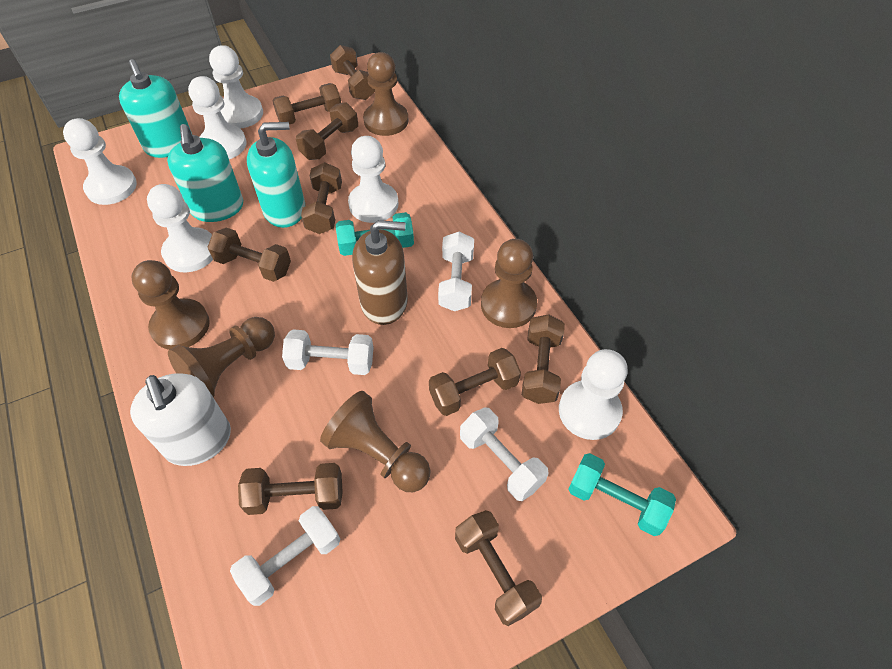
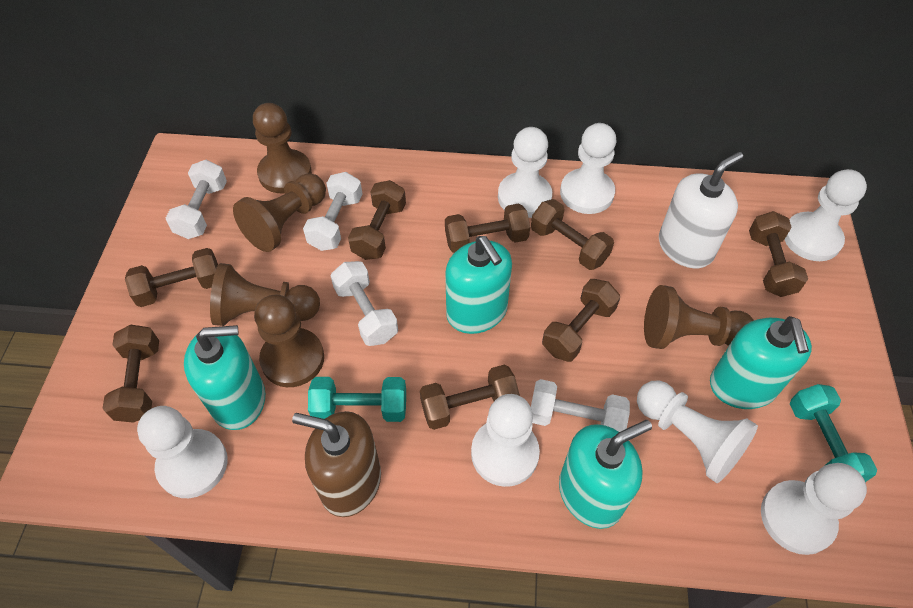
brown dumbbell: 9 -> 8
turquoise soap dispenser: 3 -> 4
white pawn: 6 -> 7

